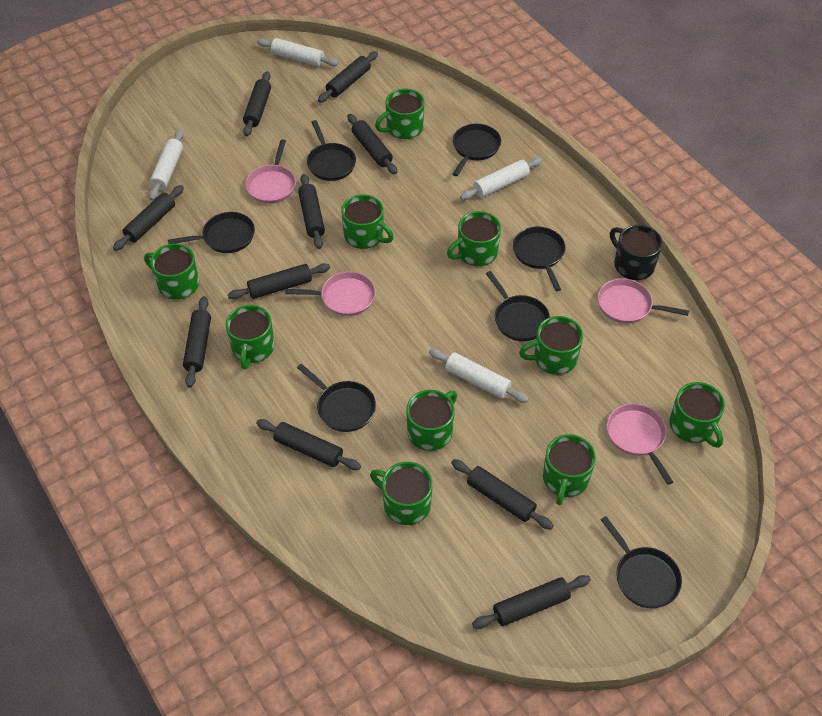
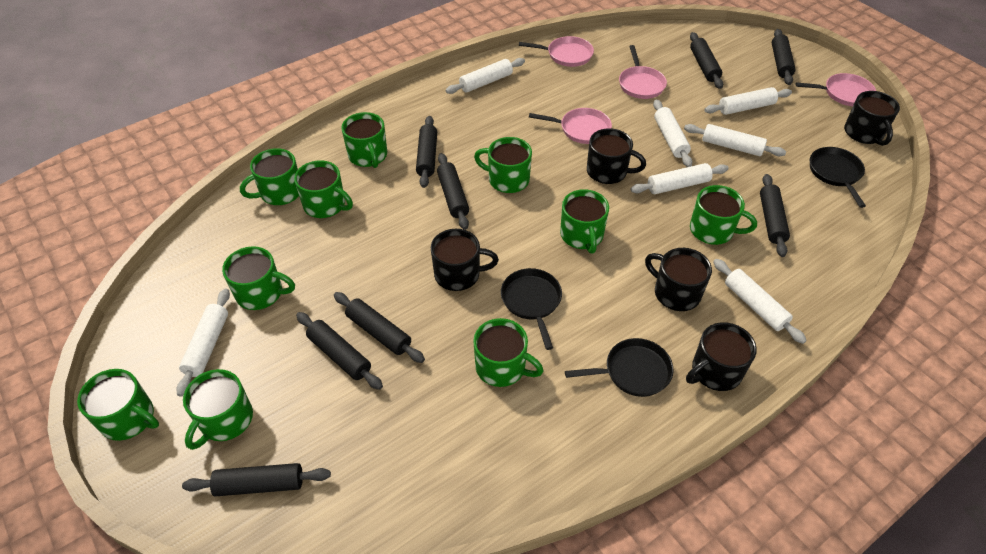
black mug: 1 -> 5
black pan: 7 -> 3
black rolling pin: 10 -> 8
white rolling pin: 4 -> 7

